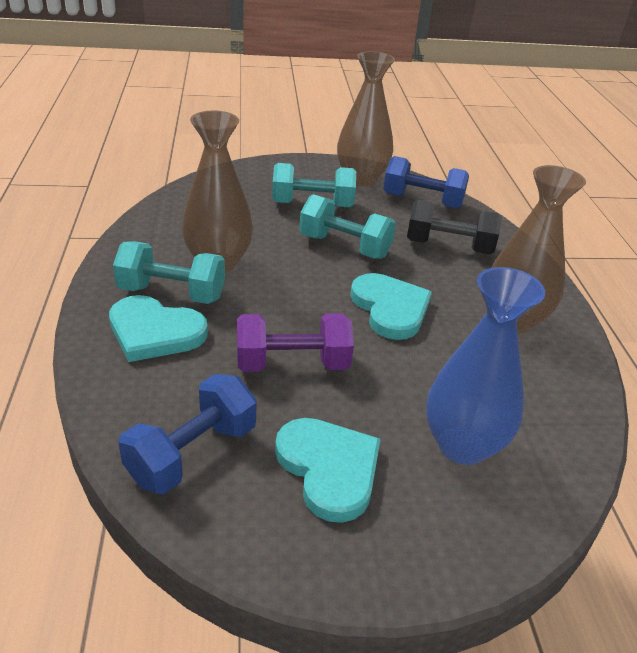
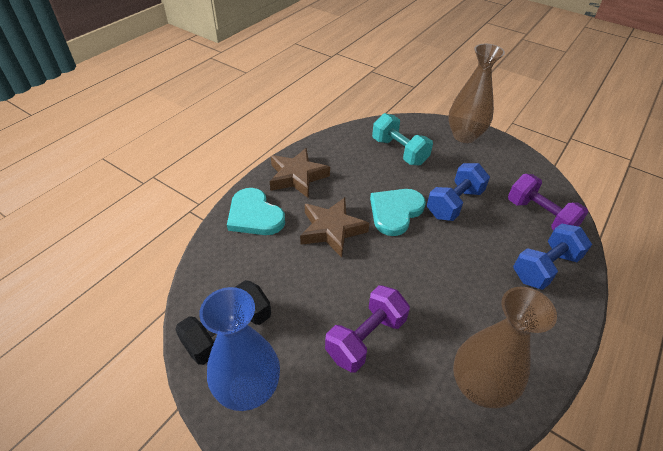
brown star: 0 -> 2
brown vase: 3 -> 2
purple dumbbell: 1 -> 2
turquoise dumbbell: 3 -> 1
turquoise heart: 3 -> 2

